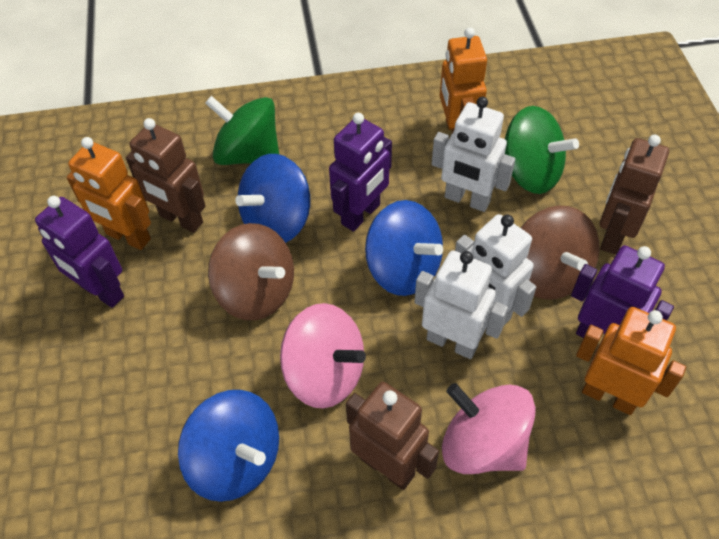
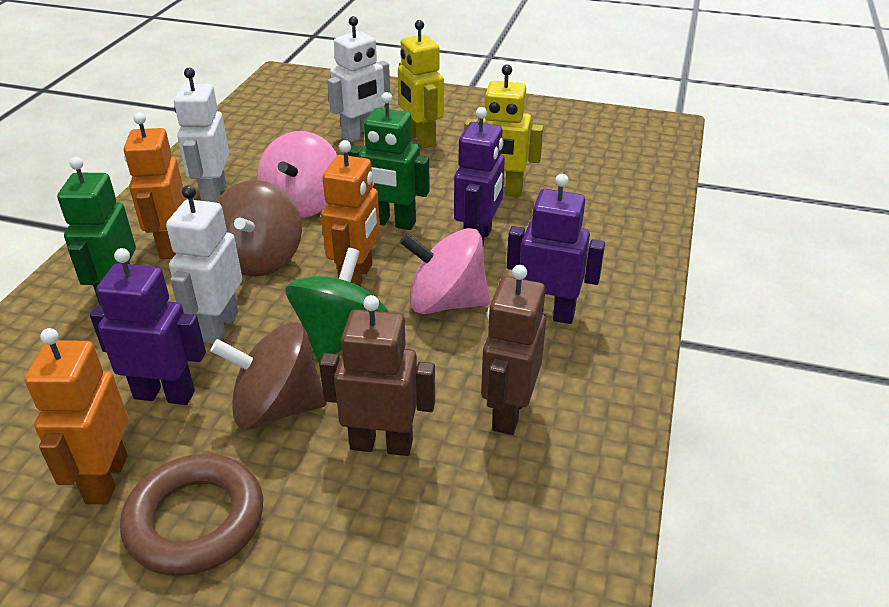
blue spinning top: 3 -> 0
brown ring: 0 -> 1
brown robot: 3 -> 2
green robot: 0 -> 2
green spinning top: 2 -> 1
yellow robot: 0 -> 2

